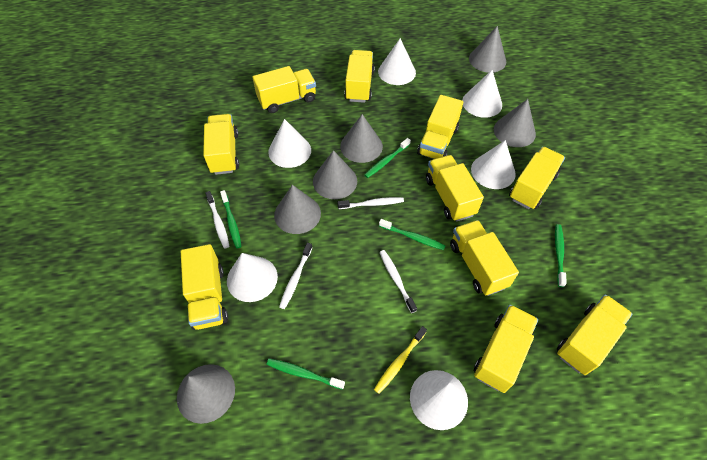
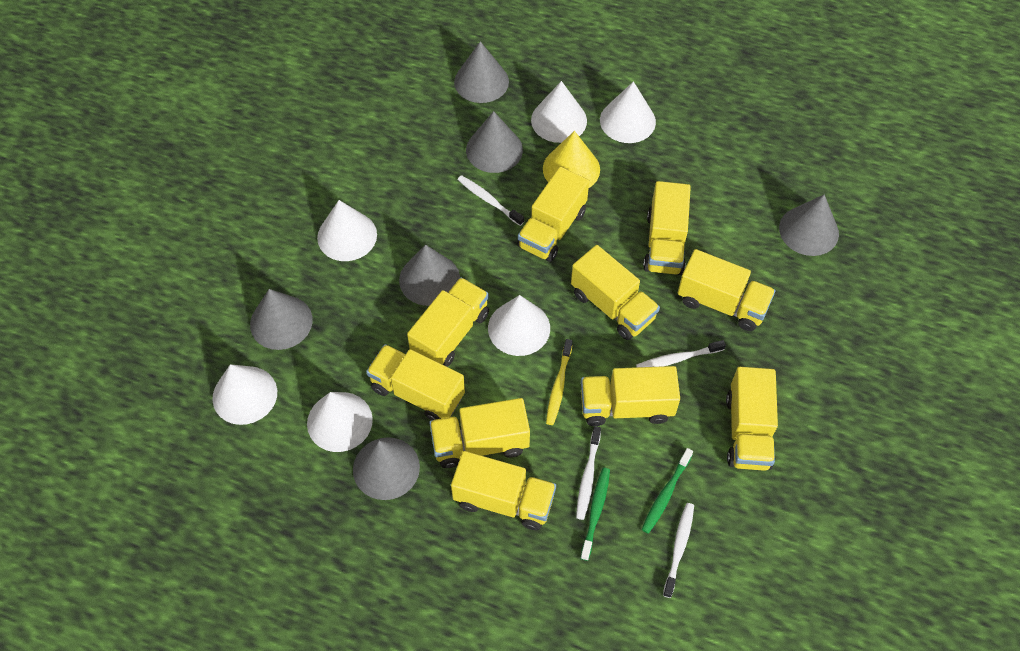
green toothbrush: 5 -> 2
yellow cone: 0 -> 1

